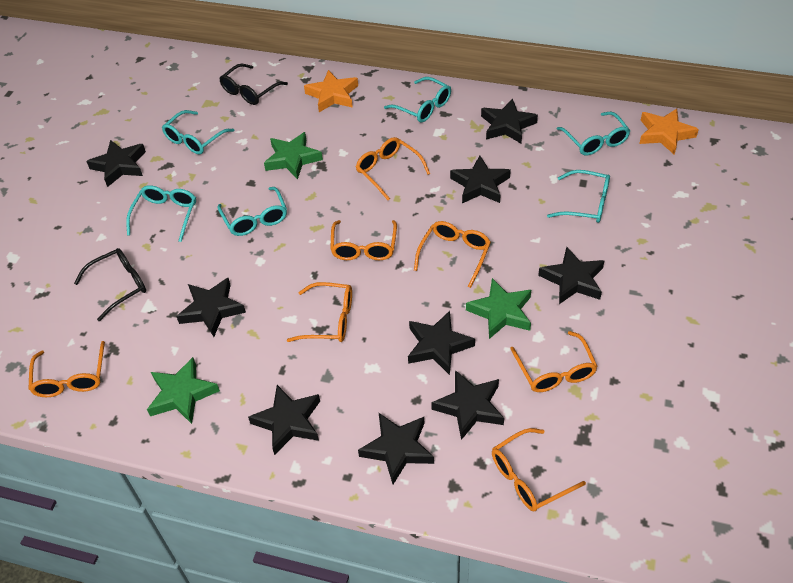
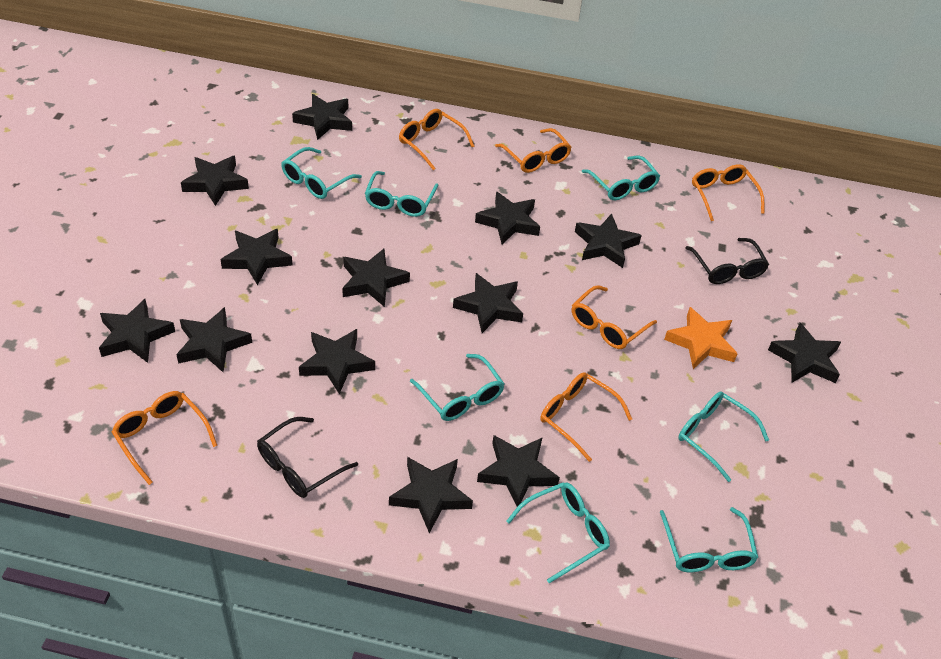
black star: 9 -> 13
green star: 3 -> 0
orange glasses: 7 -> 6
orange star: 2 -> 1
turquoise glasses: 6 -> 7

